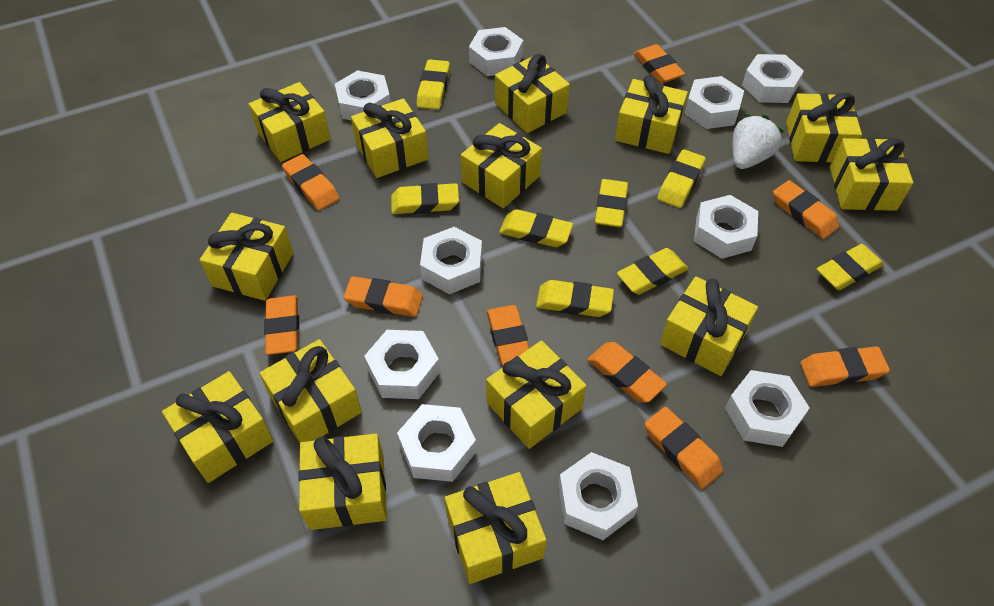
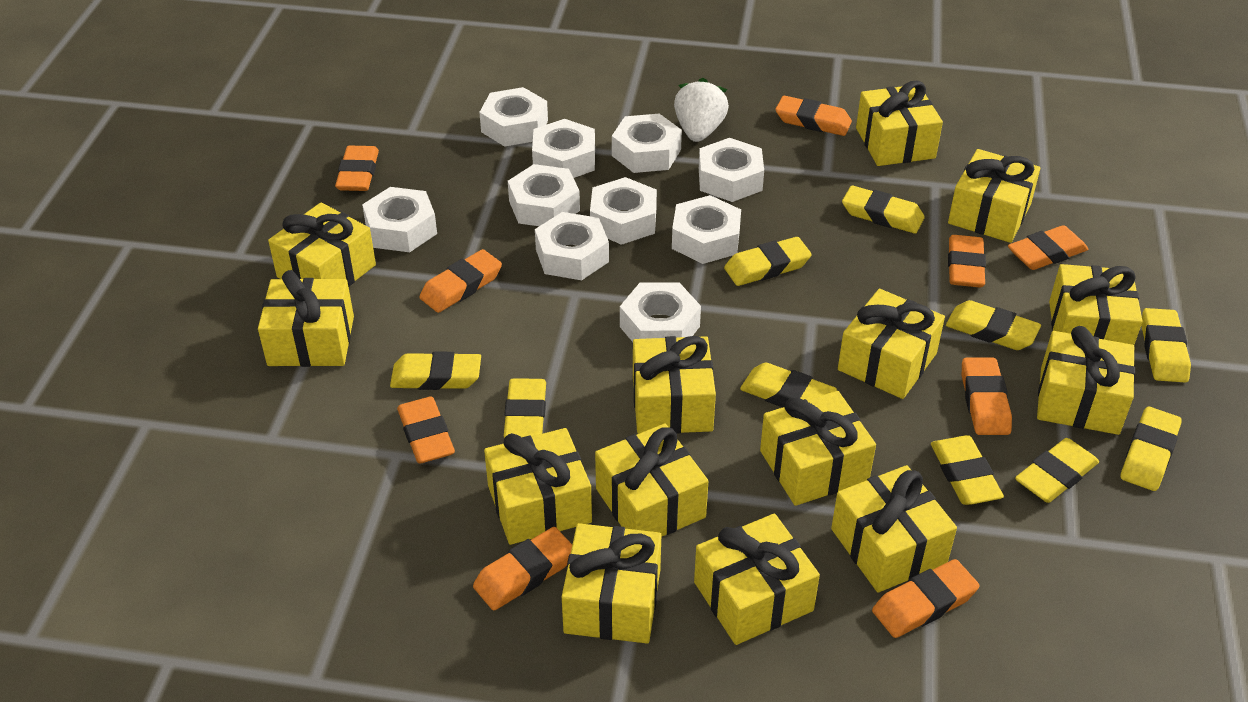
yellow eraser: 8 -> 10

